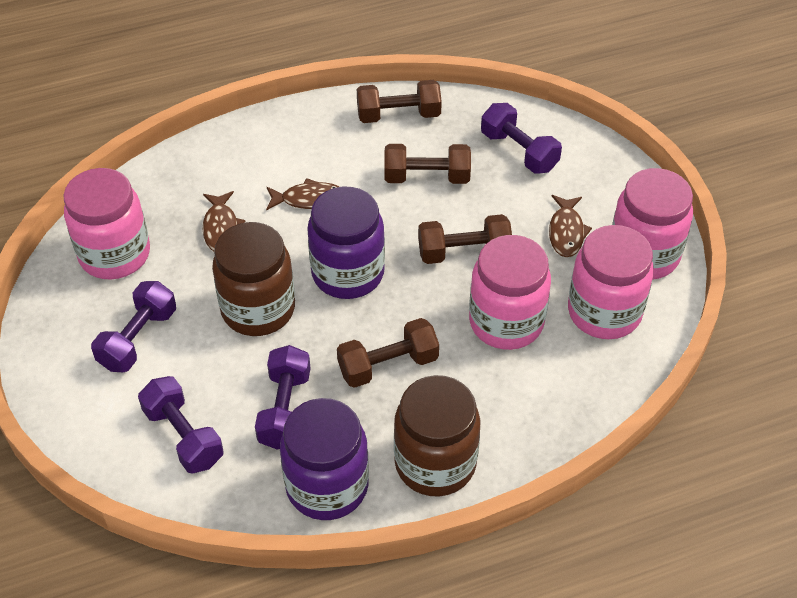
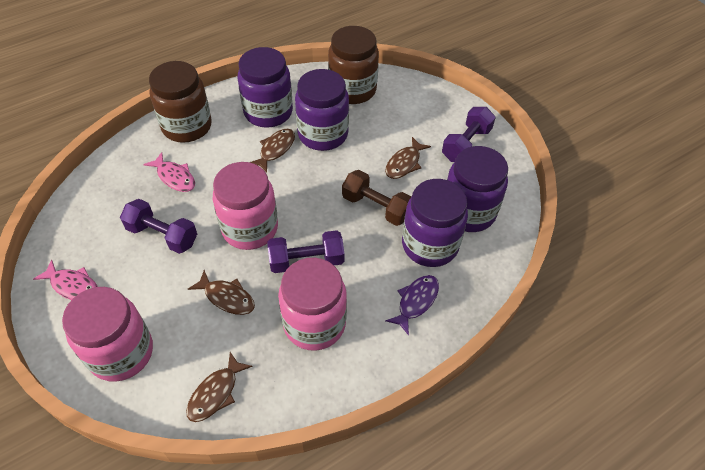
brown dumbbell: 4 -> 1
brown fish: 3 -> 4
pink fish: 0 -> 2
pink jar: 4 -> 3
purple dumbbell: 4 -> 3
purple fish: 0 -> 1
purple jar: 2 -> 4

